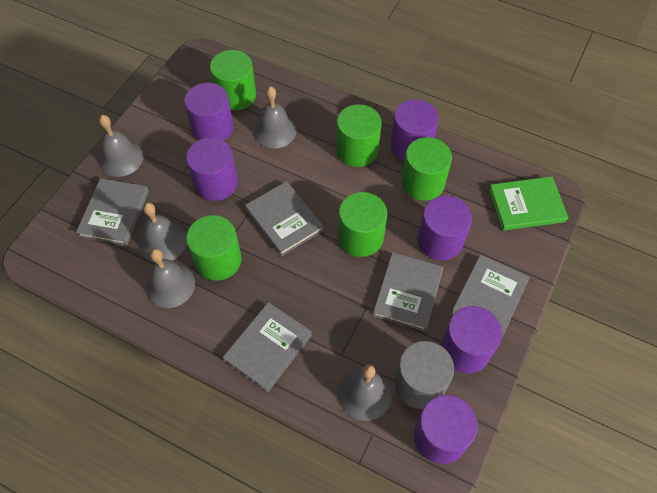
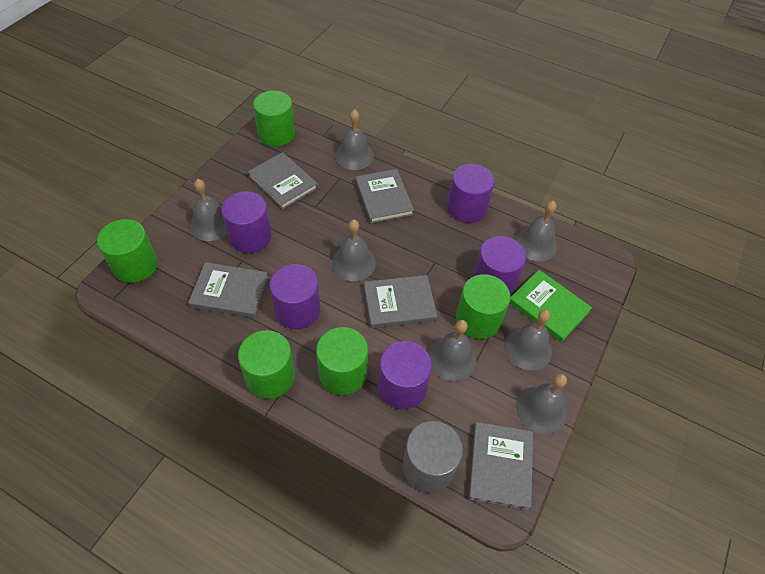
grey bell: 5 -> 7
purple cylinder: 6 -> 5

